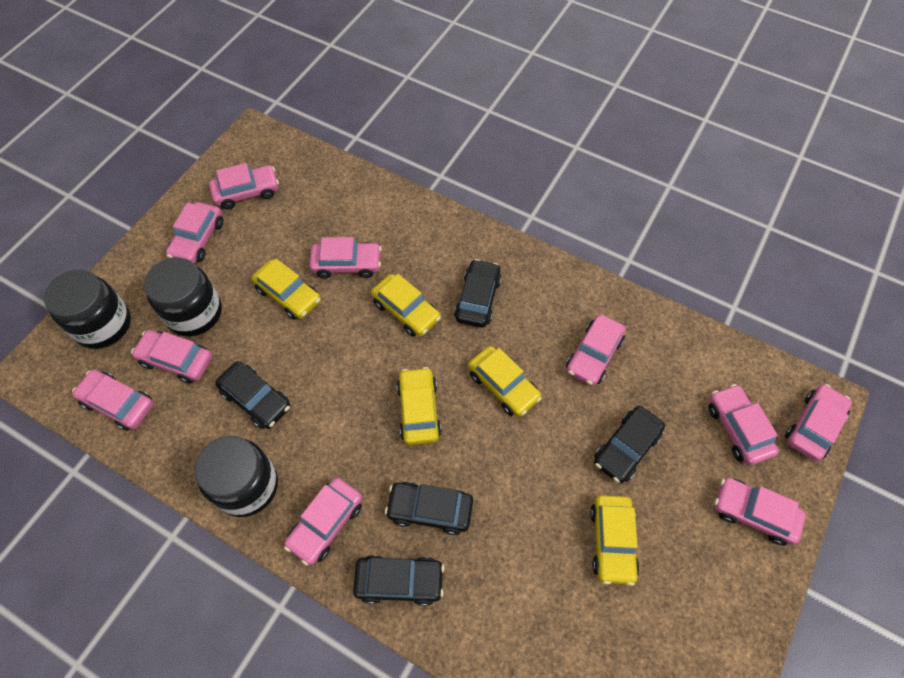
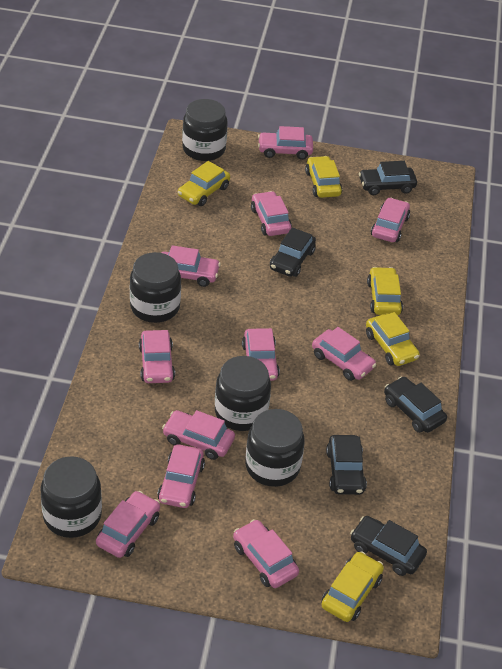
black jar: 3 -> 5
pink car: 10 -> 11

